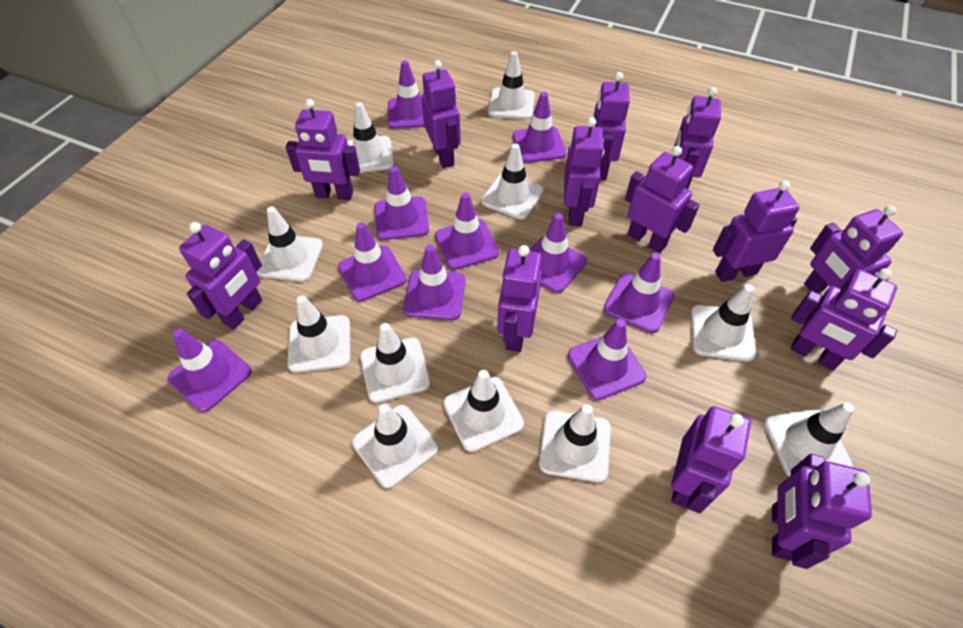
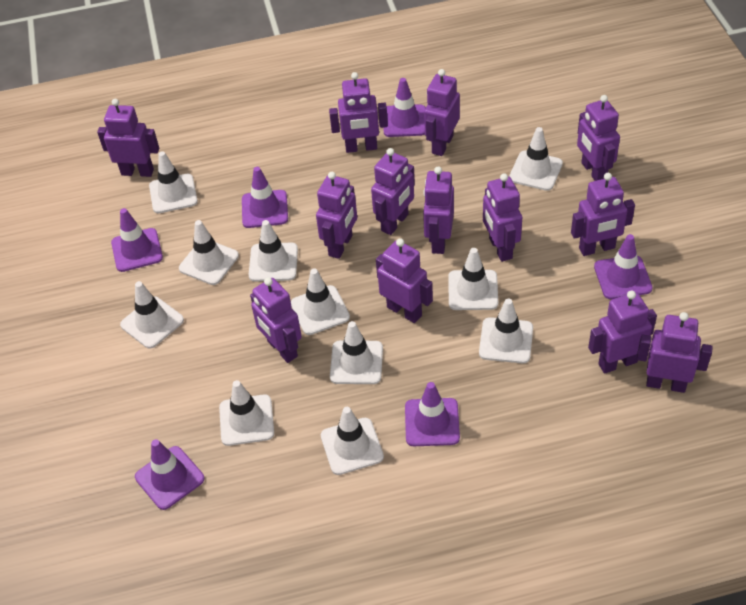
purple traffic cone: 10 -> 6

